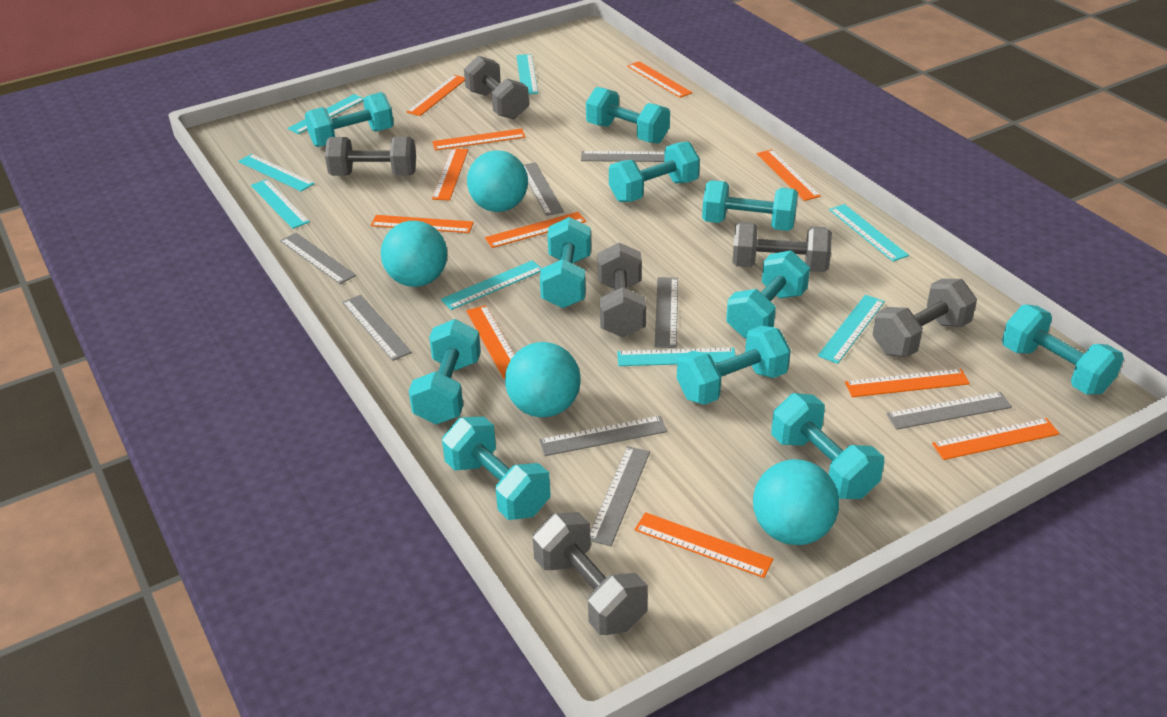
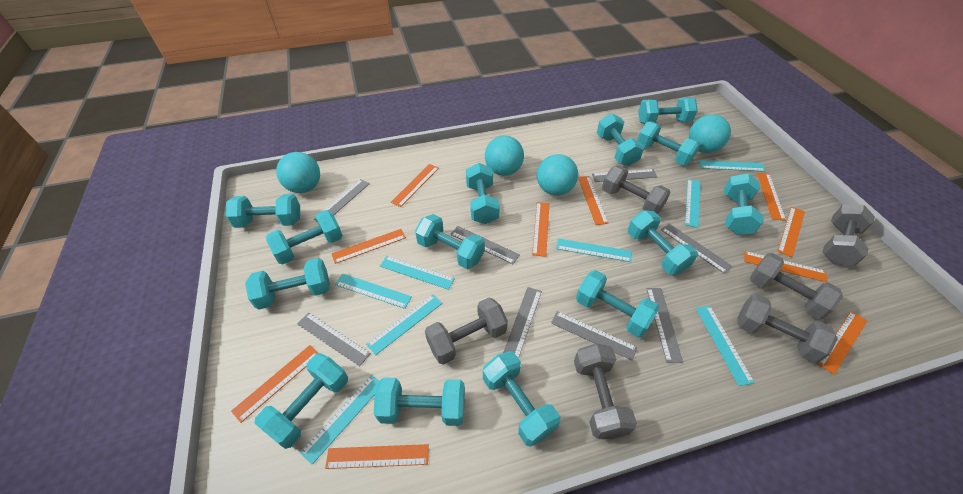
orange ruler: 11 -> 10
turquoise dumbbell: 11 -> 14

